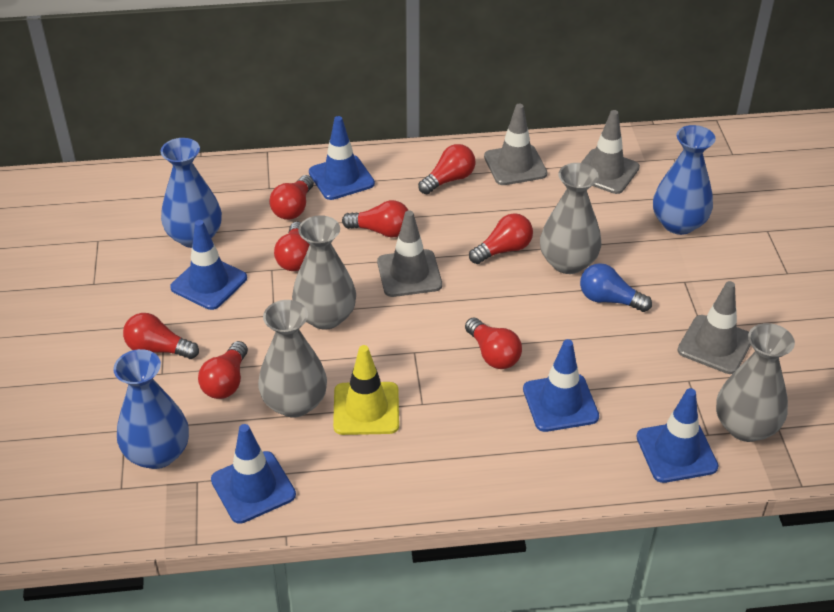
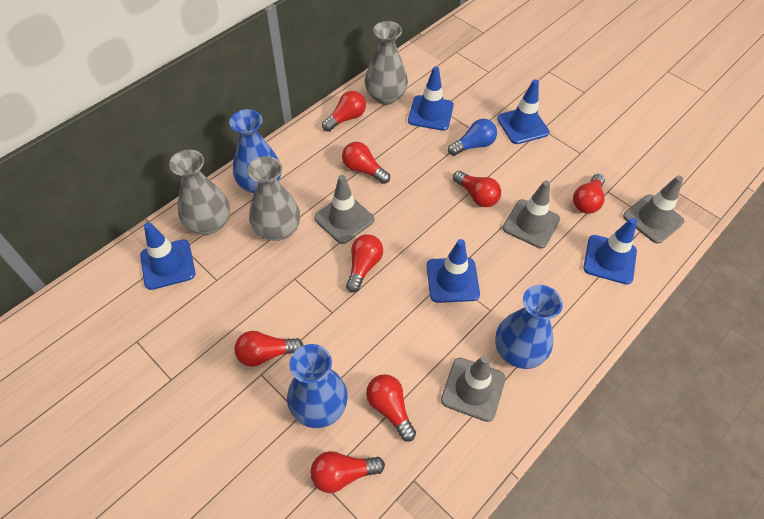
grey vase: 4 -> 3
yellow traffic cone: 1 -> 0

